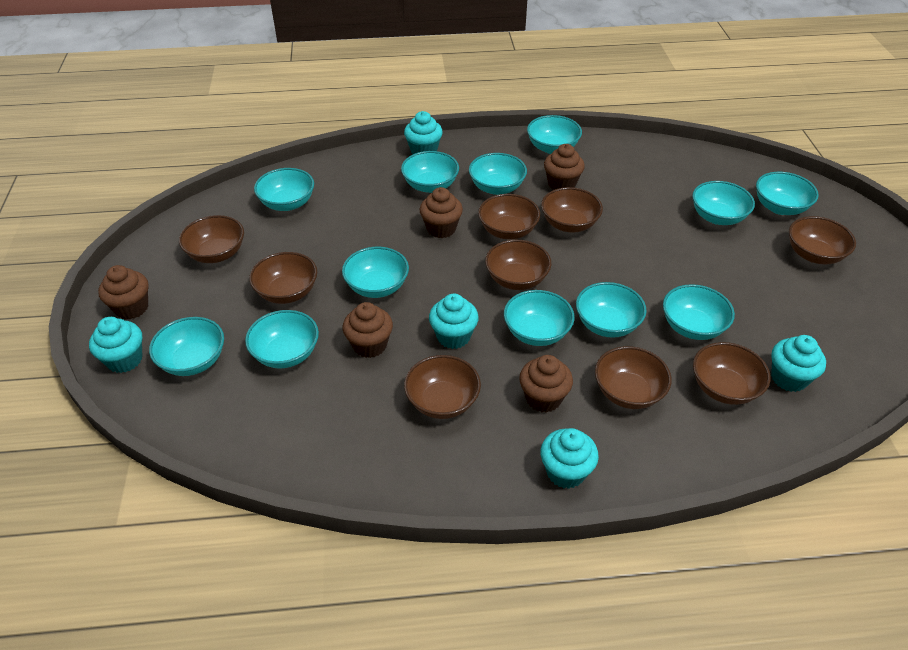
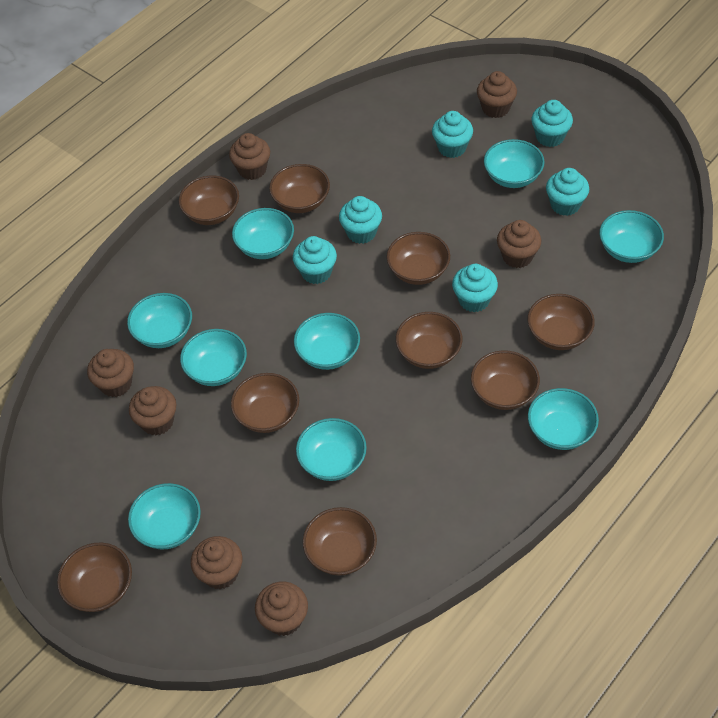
brown cupcake: 5 -> 7
turquoise bowl: 12 -> 9
turquoise cupcake: 5 -> 6

